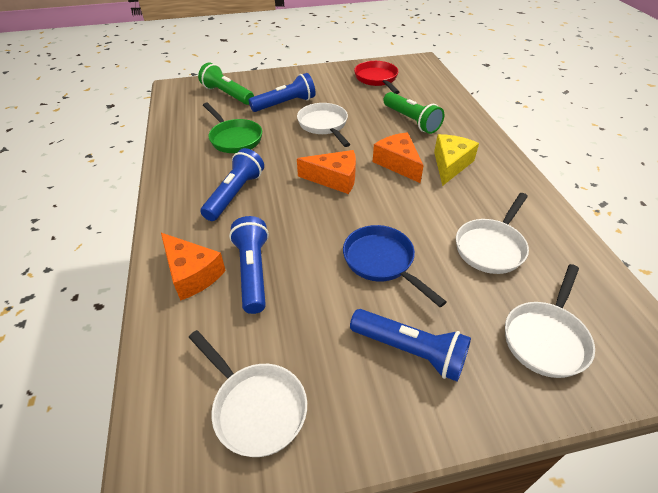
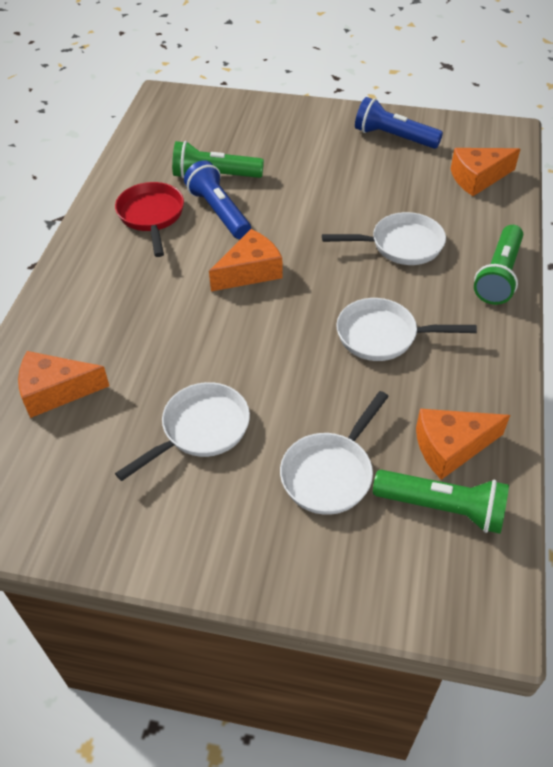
blue flashlight: 4 -> 2
blue pan: 1 -> 0
green flashlight: 2 -> 3
green pan: 1 -> 0
orange cheese: 3 -> 4
yellow cheese: 1 -> 0

